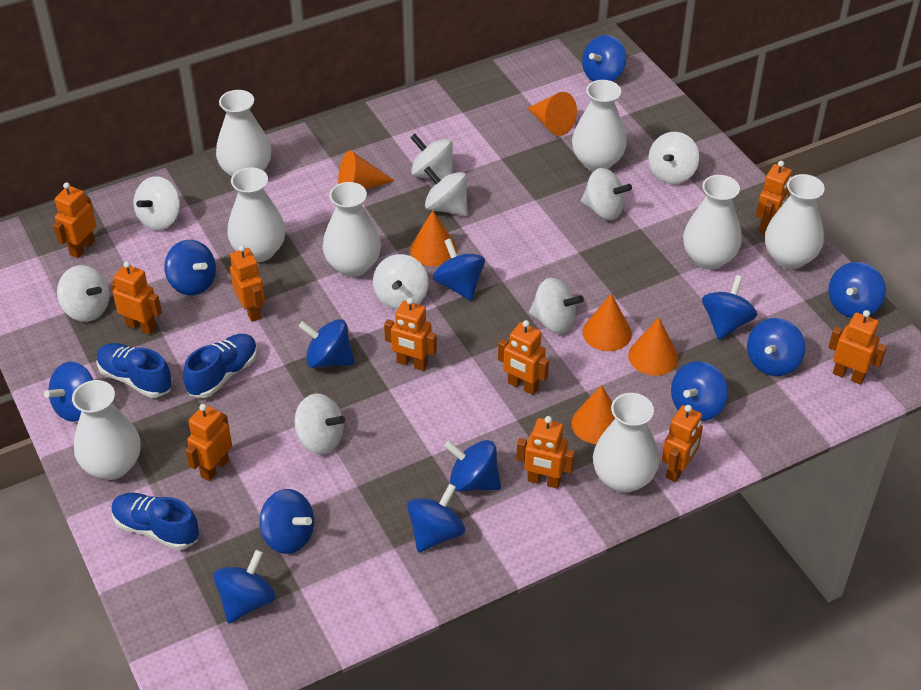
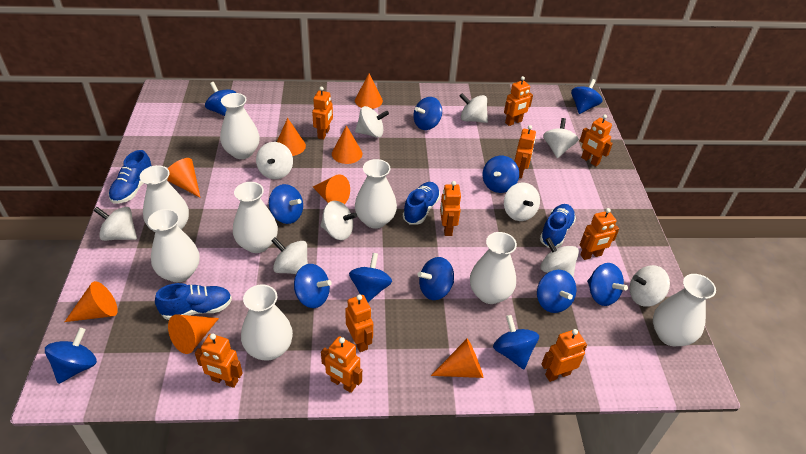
blue shoe: 3 -> 4
blue spinning top: 13 -> 12
orange cone: 6 -> 8
white spinning top: 9 -> 10

